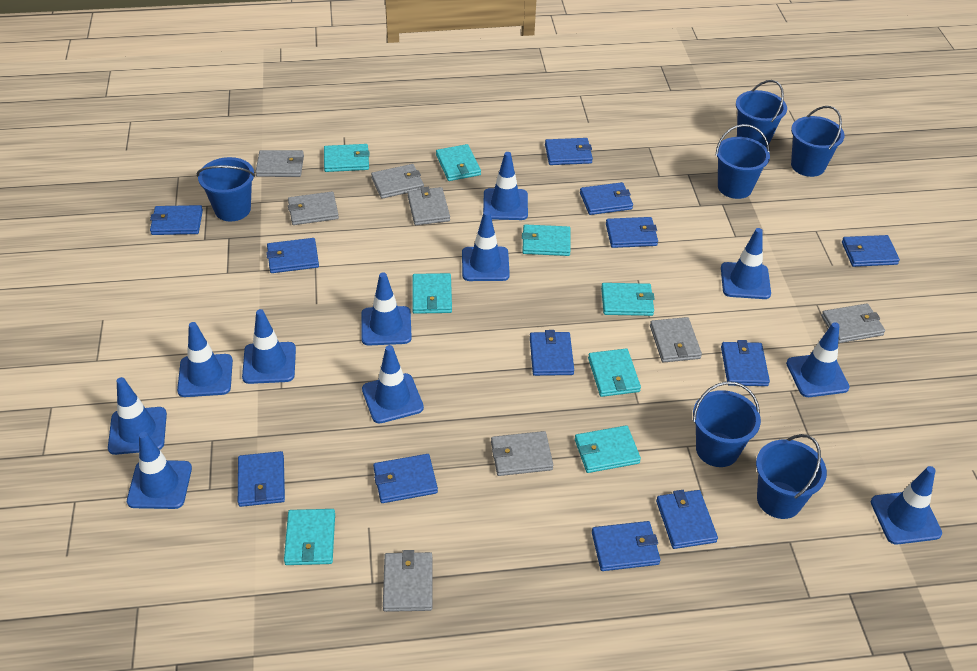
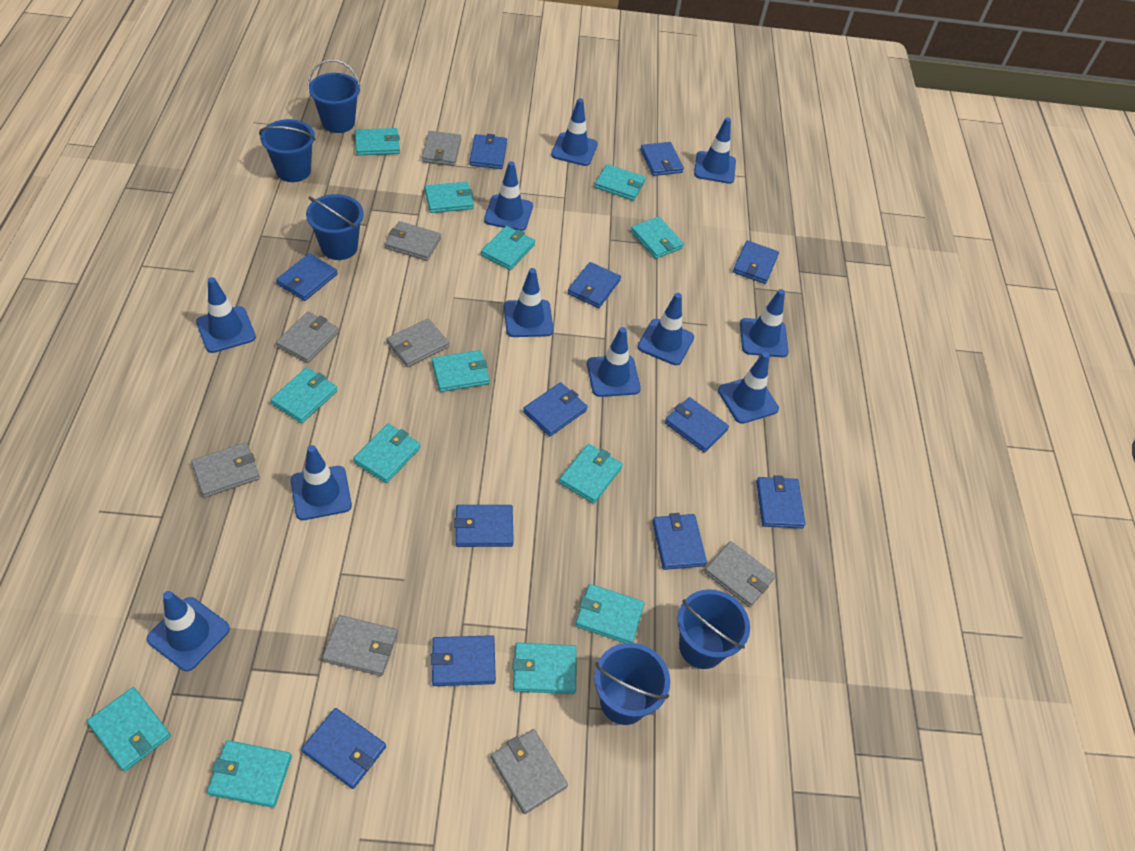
blue bucket: 6 -> 5
turquoise wallet: 8 -> 13

